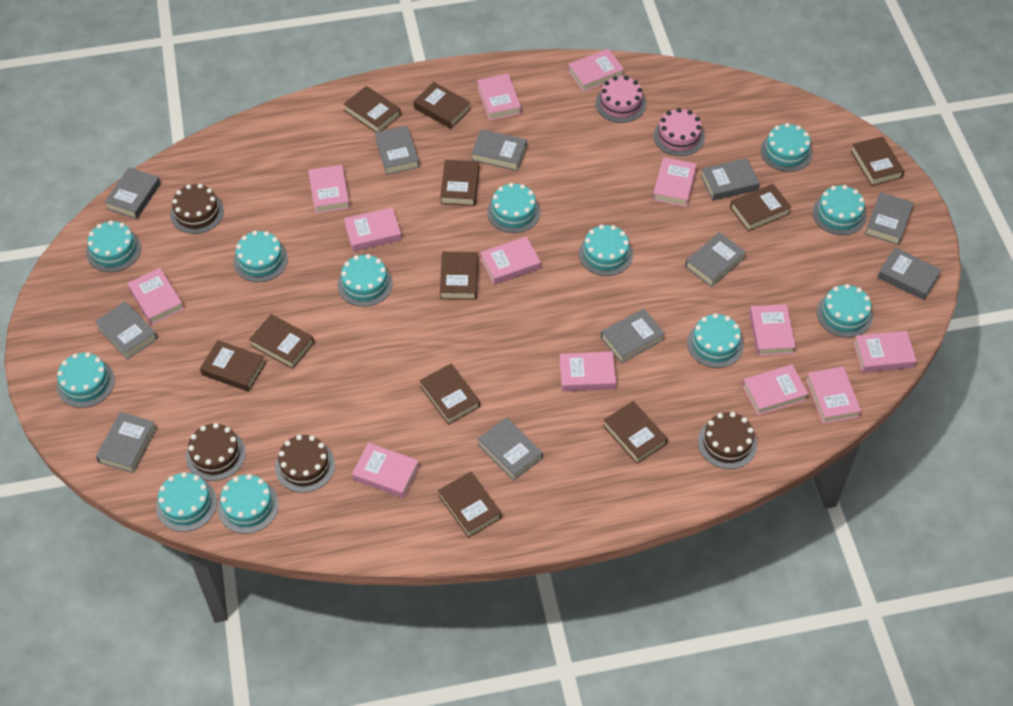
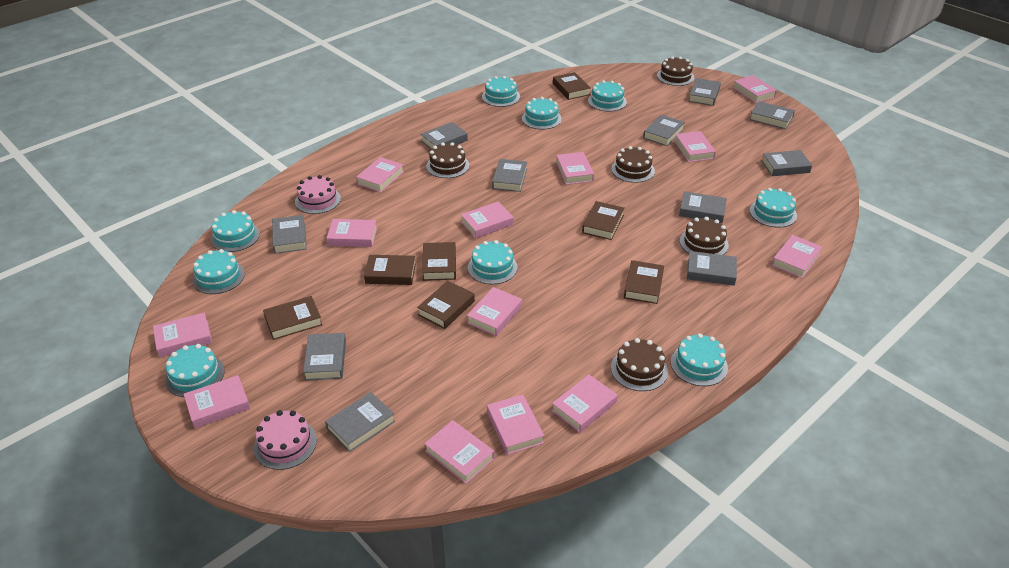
brown book: 11 -> 7
brown cake: 4 -> 5
turquoise cake: 12 -> 9

